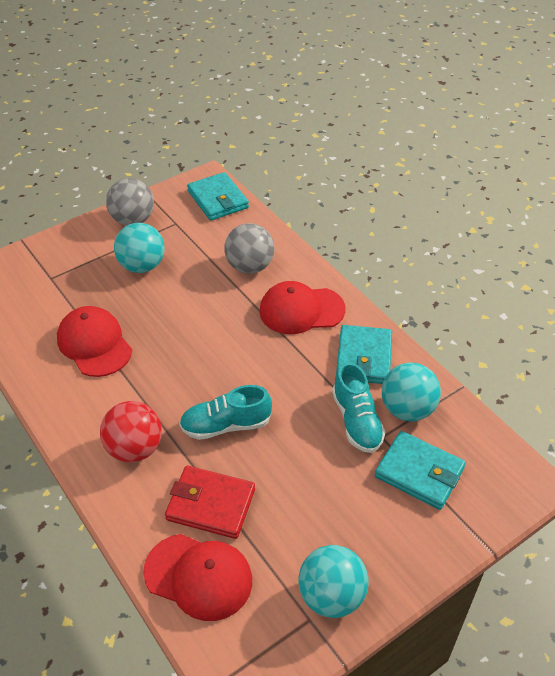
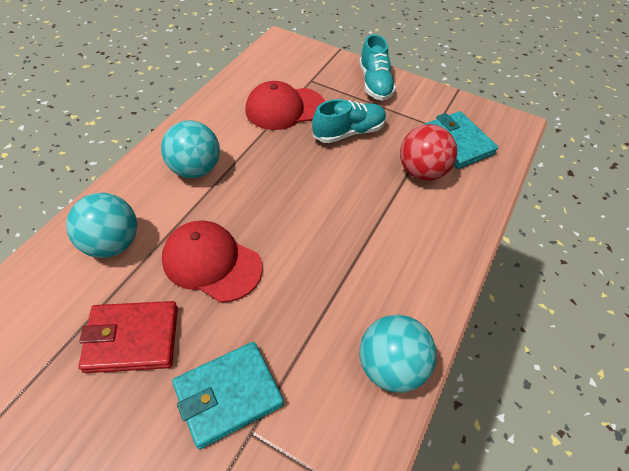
grey ball: 2 -> 0
red cap: 3 -> 2
turquoise wallet: 3 -> 2

